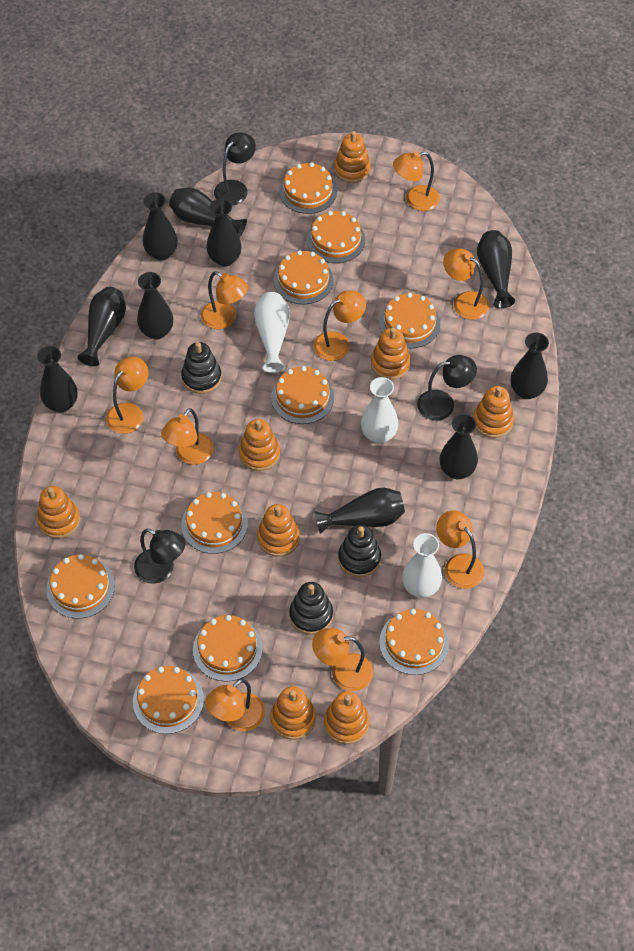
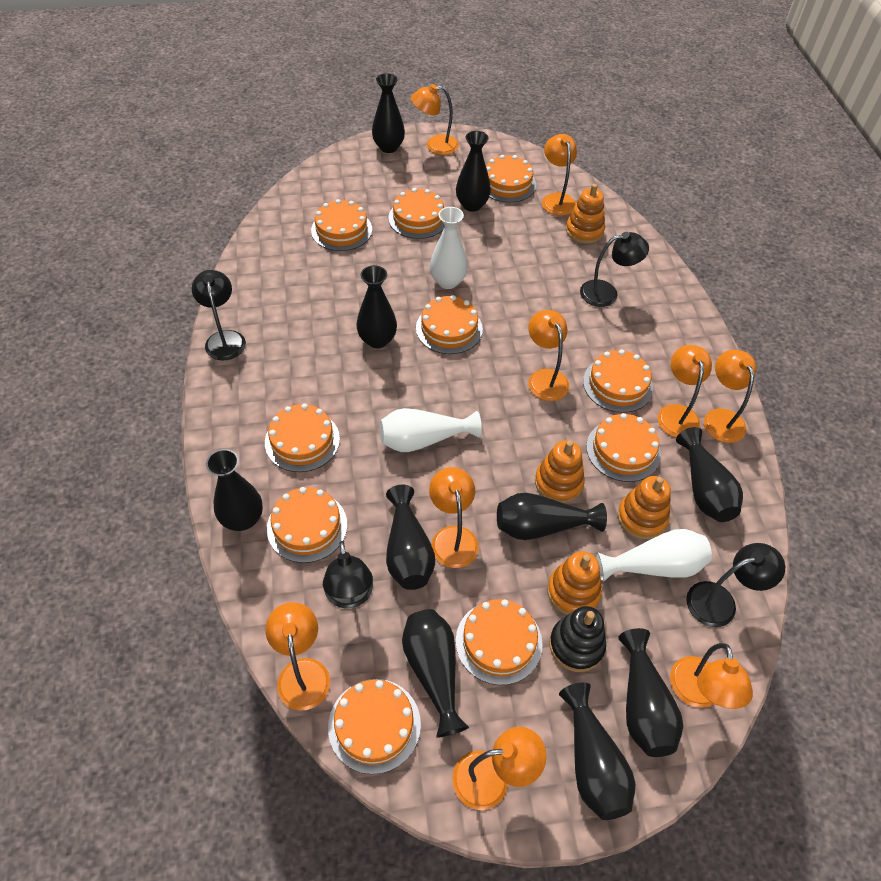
black lamp: 3 -> 4
black stacking toy: 3 -> 1
orange stacking toy: 8 -> 4

